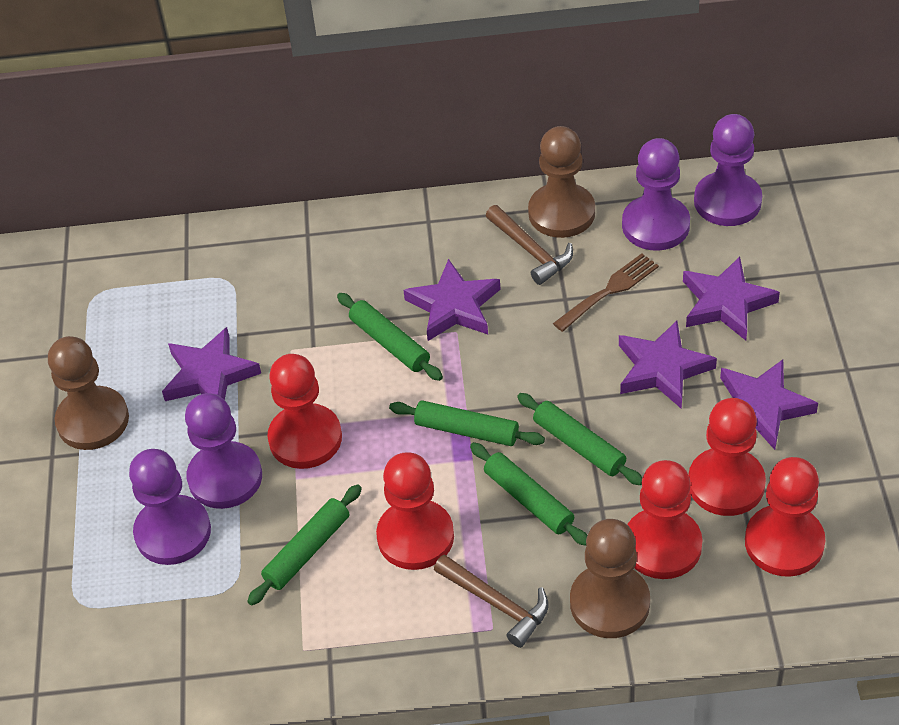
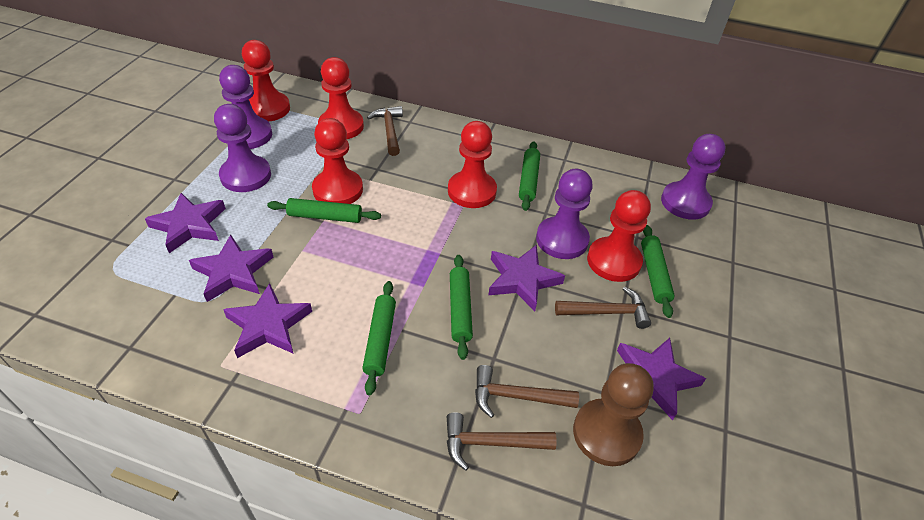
brown fork: 1 -> 0
brown hammer: 2 -> 4
brown pawn: 3 -> 1

